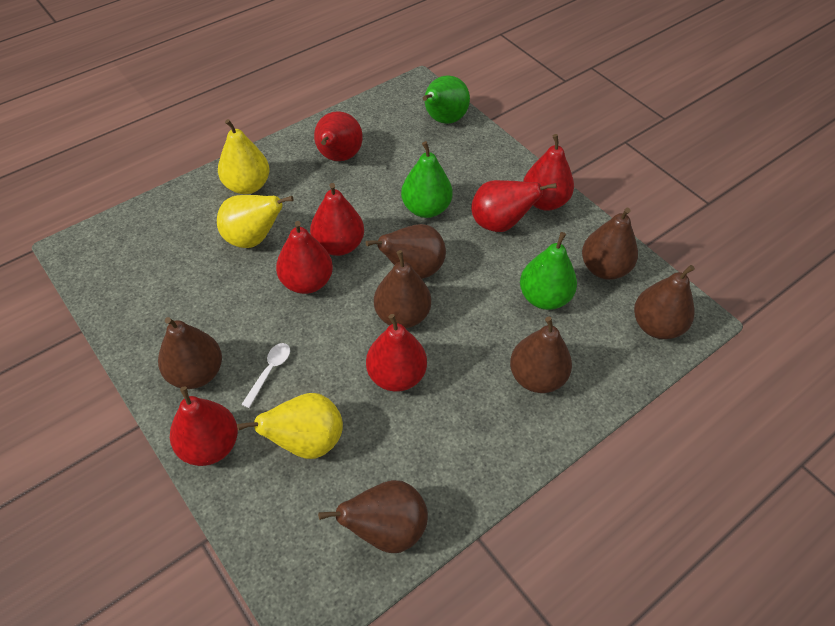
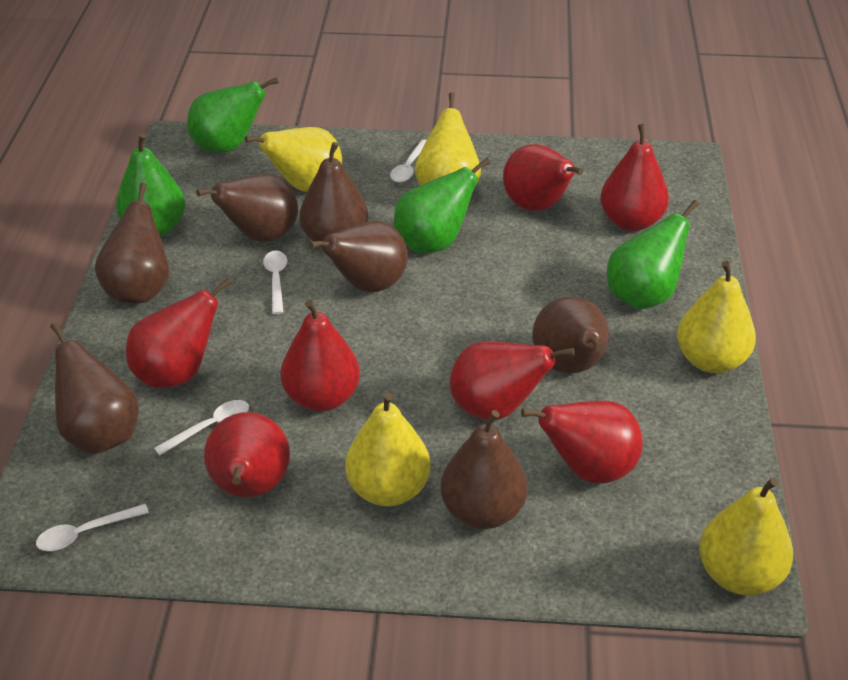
green pear: 3 -> 4
white spoon: 1 -> 4
yellow pear: 3 -> 5

